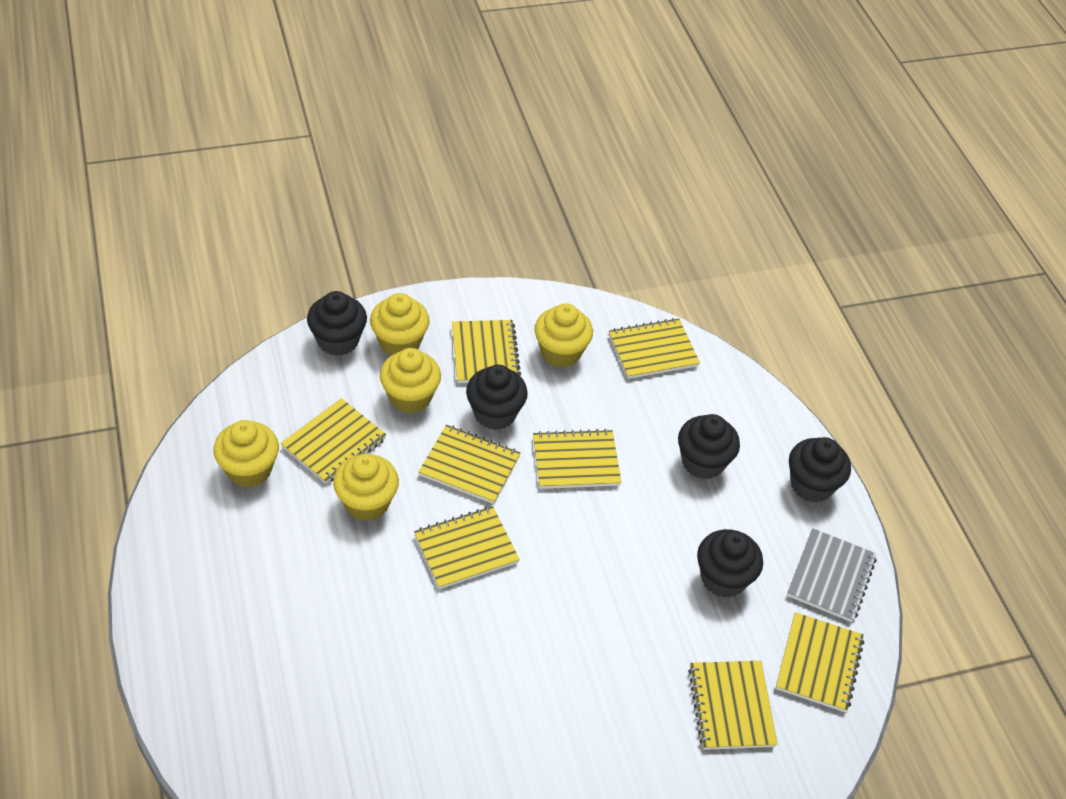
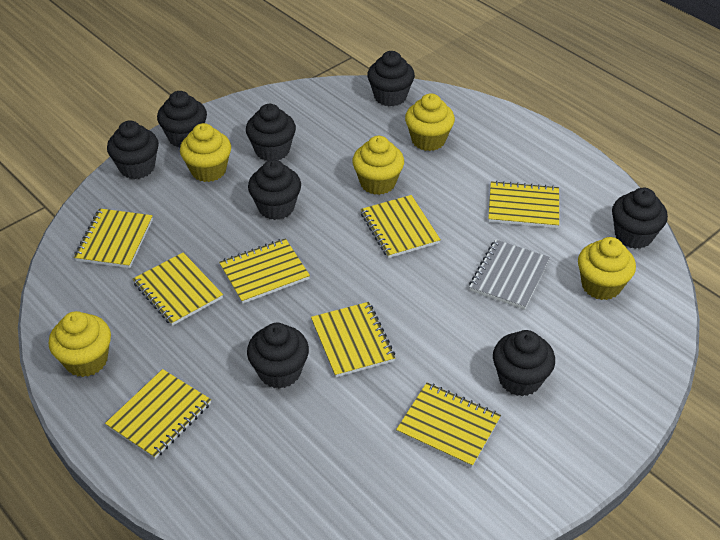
black cupcake: 5 -> 8

